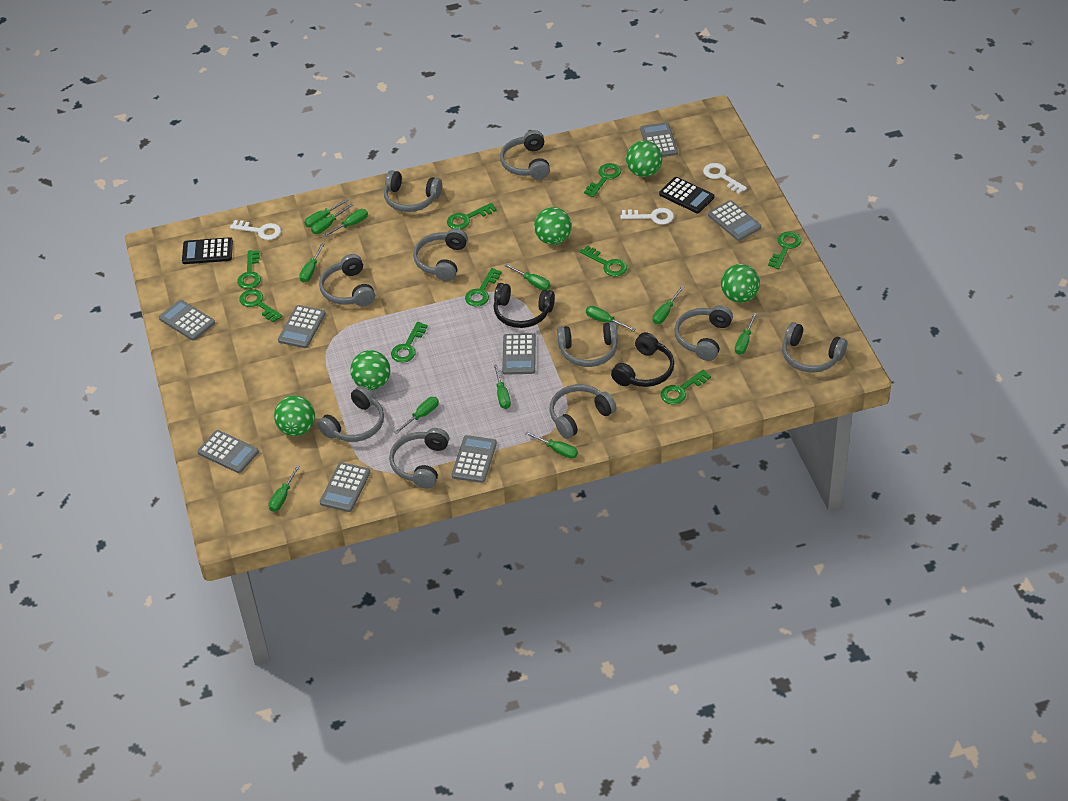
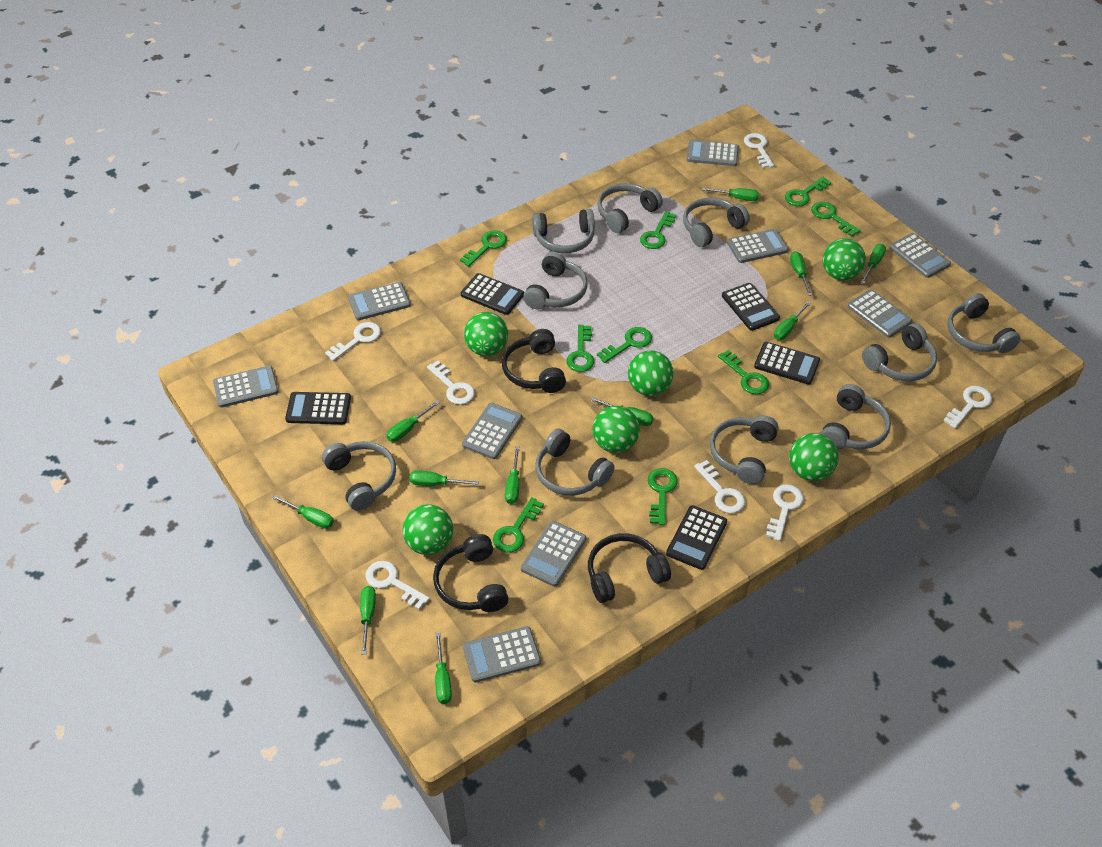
black calculator: 2 -> 5
black headphones: 2 -> 3
green ball: 5 -> 6
green screwdriver: 12 -> 11
grey calculator: 8 -> 9
white key: 3 -> 7

